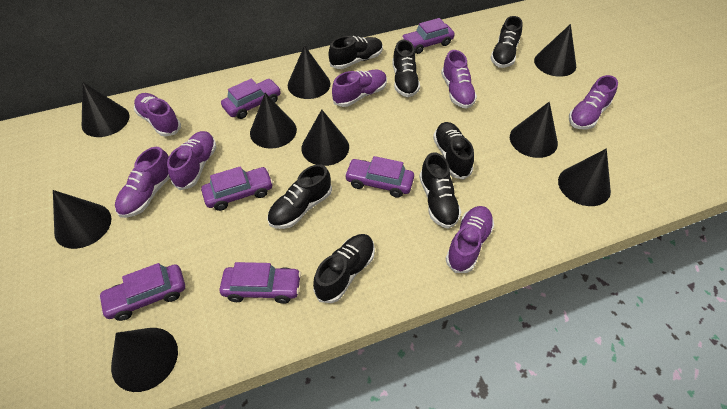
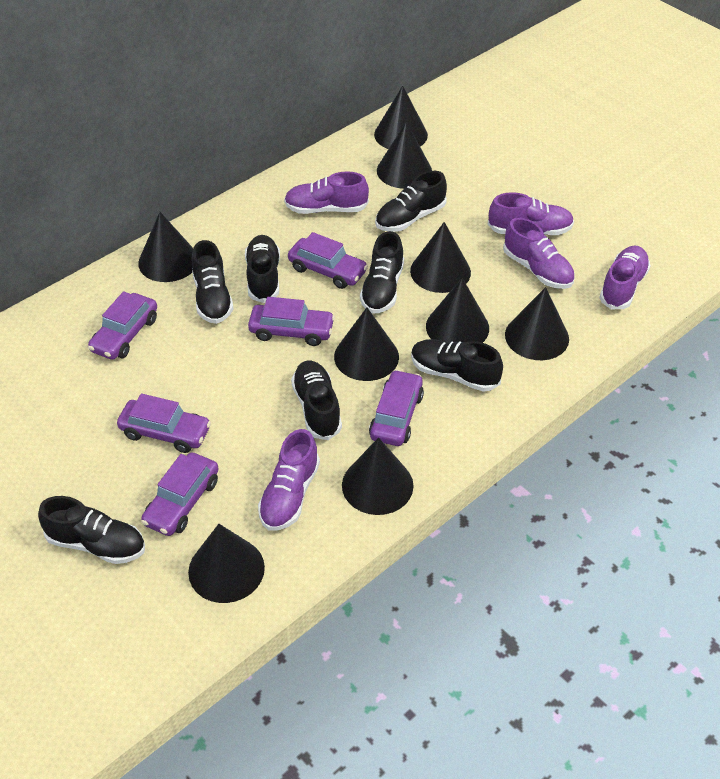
purple shoe: 7 -> 5

